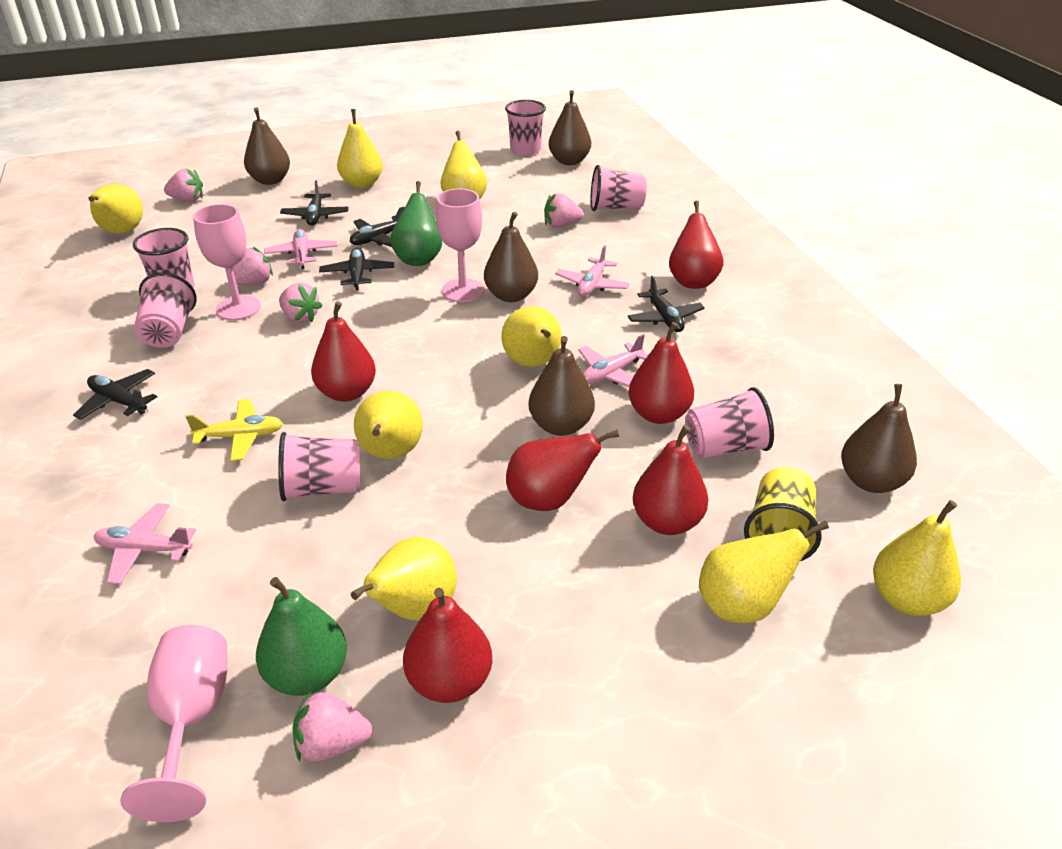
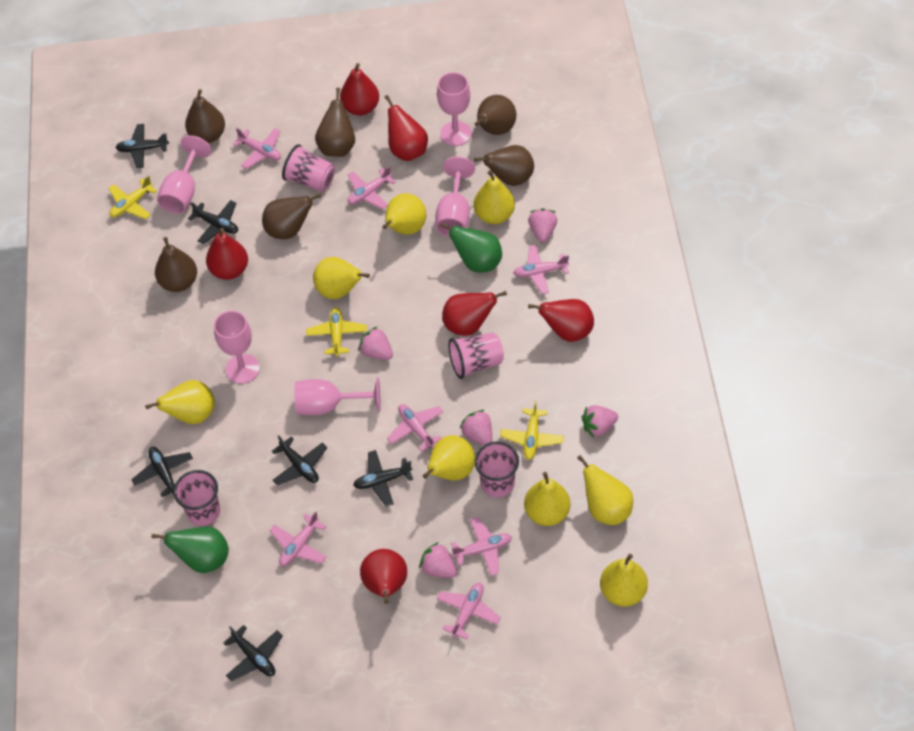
black plane: 5 -> 6
brown pear: 5 -> 6
pink cup: 6 -> 4
pink goblet: 3 -> 5
pink plane: 4 -> 7
yellow cup: 1 -> 0
yellow plane: 1 -> 3

